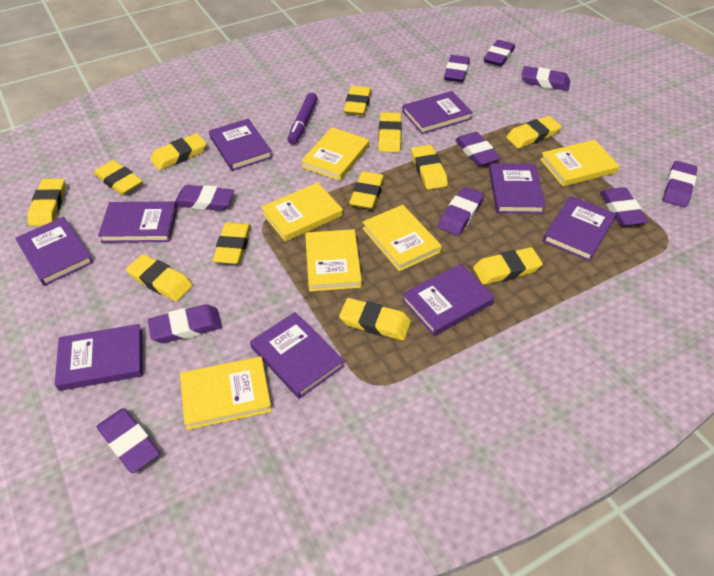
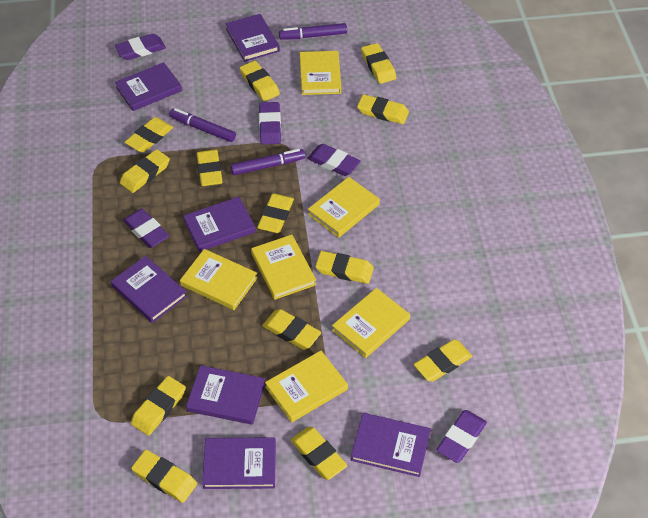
purple book: 9 -> 7
purple eraser: 10 -> 5
purple marker: 1 -> 3
yellow eraser: 12 -> 13

